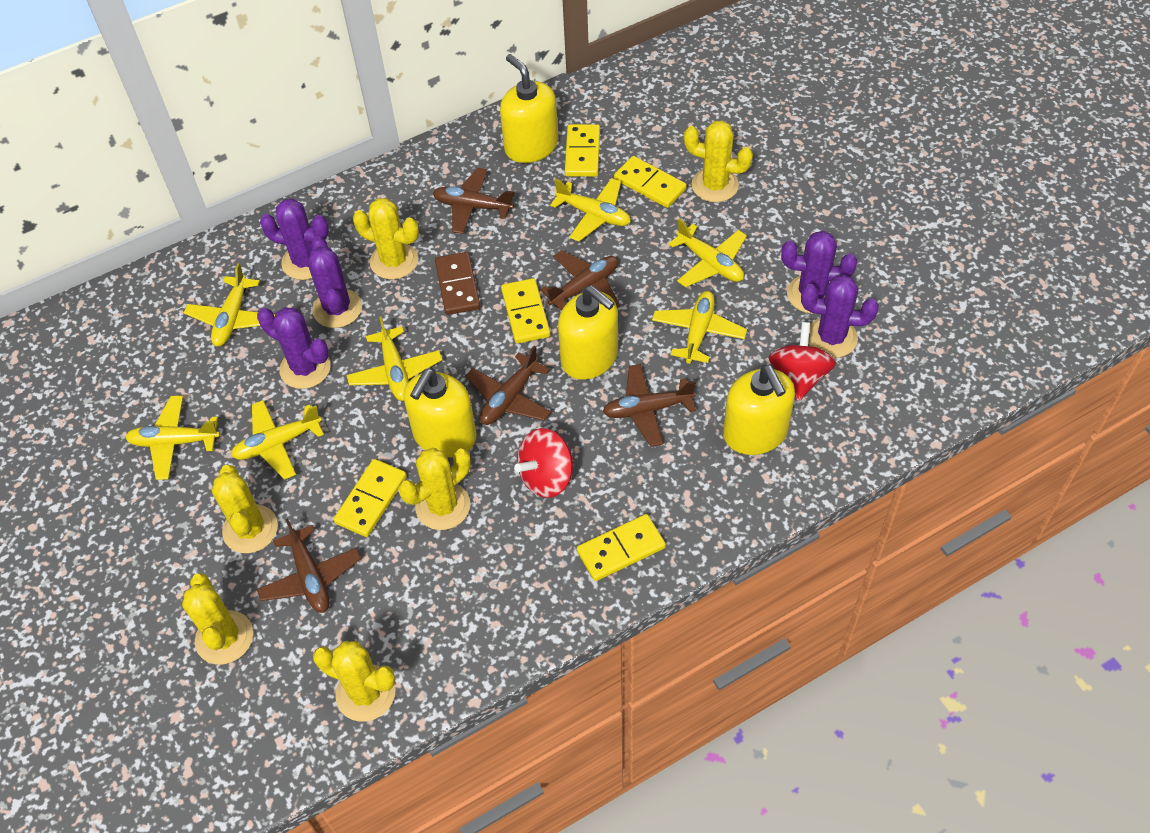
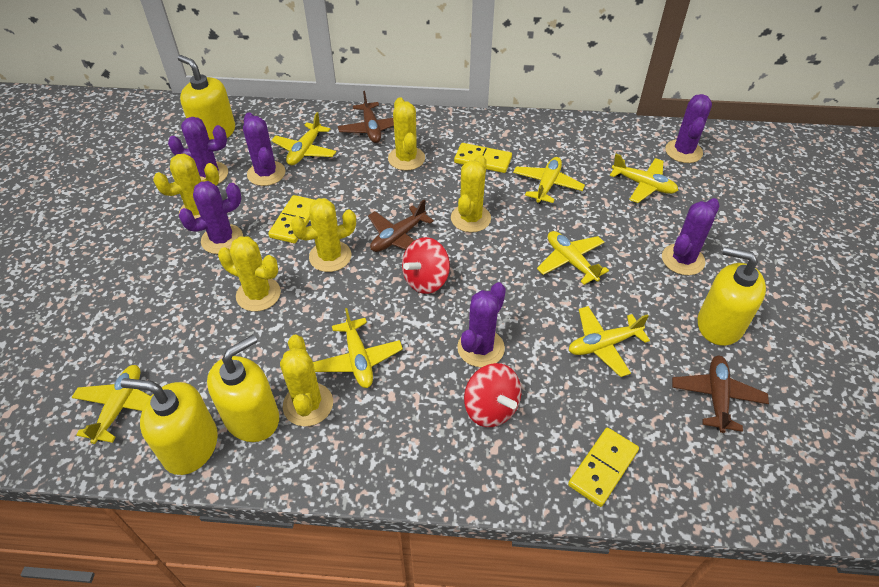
brown domino: 1 -> 0
brown plane: 5 -> 3
purple cactus: 5 -> 6
yellow domino: 5 -> 3

